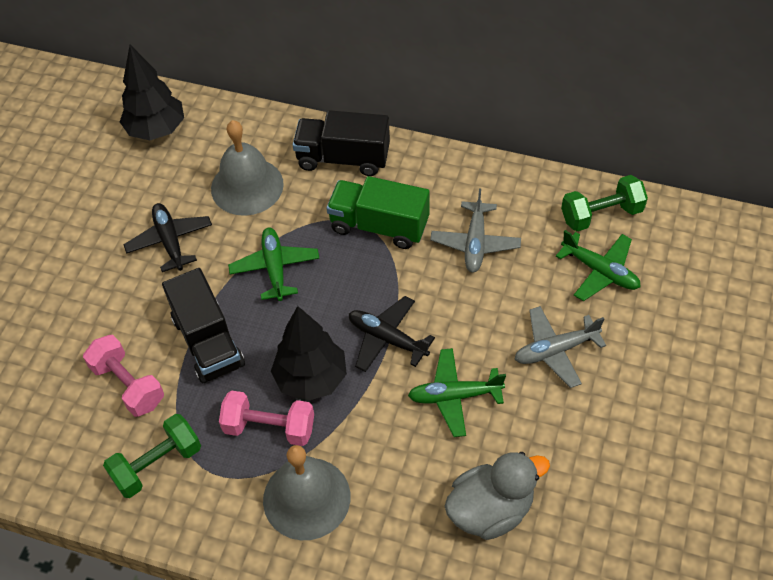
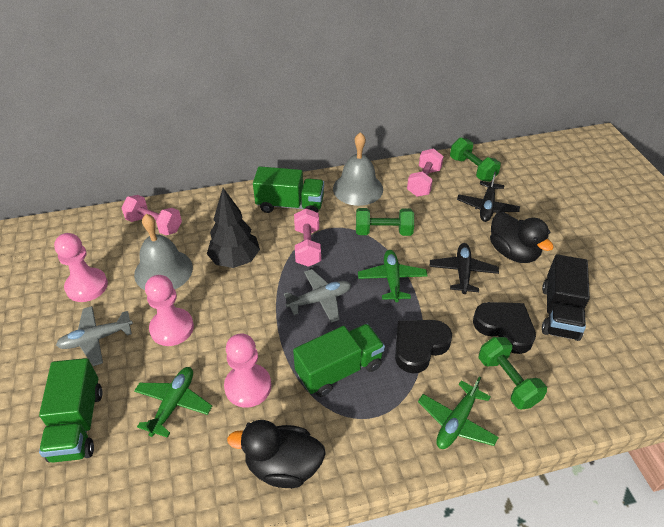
black duck: 0 -> 2
black heart: 0 -> 2
black tree: 2 -> 1
black truck: 2 -> 1
green dumbbell: 2 -> 3
green truck: 1 -> 3
grey duck: 1 -> 0
pink dumbbell: 2 -> 3
pink pawn: 0 -> 3

